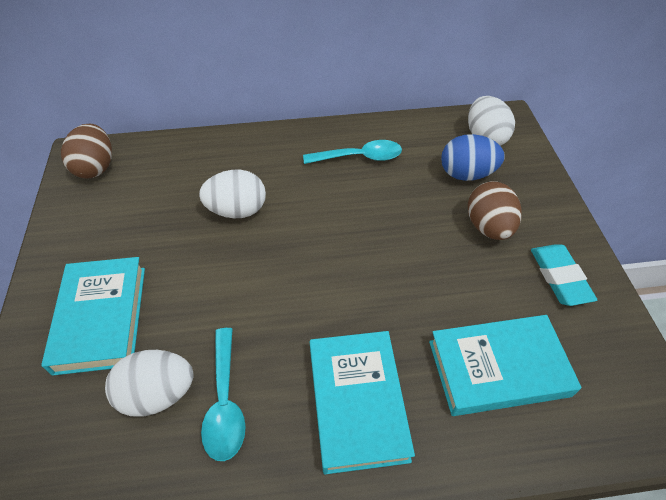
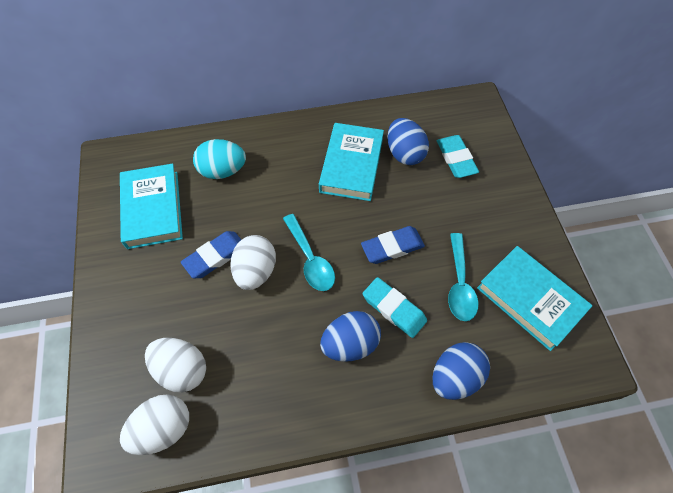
blue egg: 1 -> 3
blue eraser: 0 -> 2
brown egg: 2 -> 0
turquoise egg: 0 -> 1
turquoise eraser: 1 -> 2

